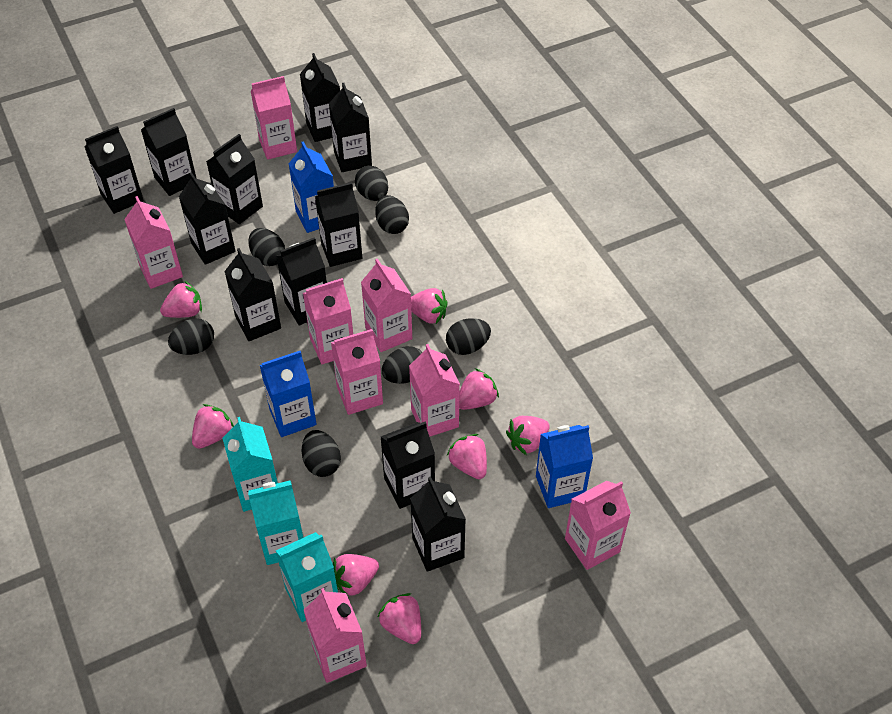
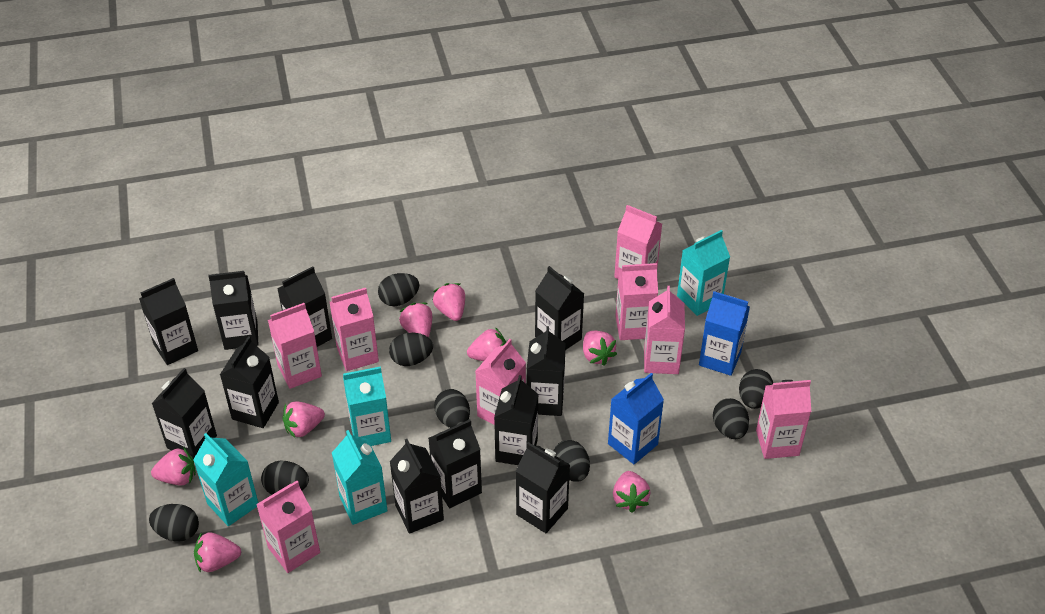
black egg: 7 -> 8
blue carton: 3 -> 2
turquoise carton: 3 -> 4

